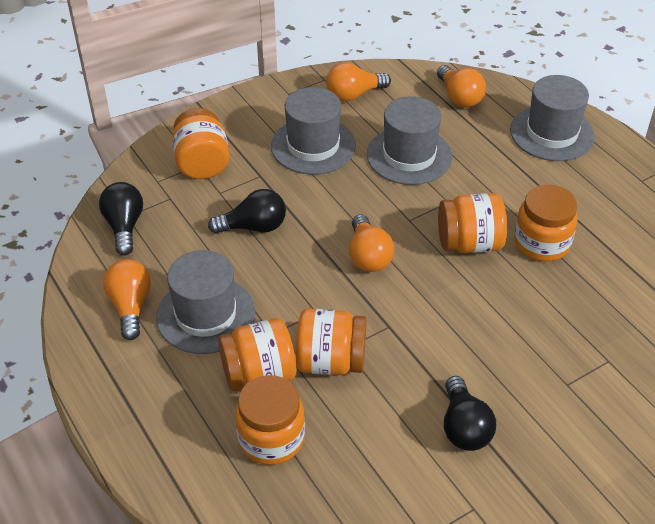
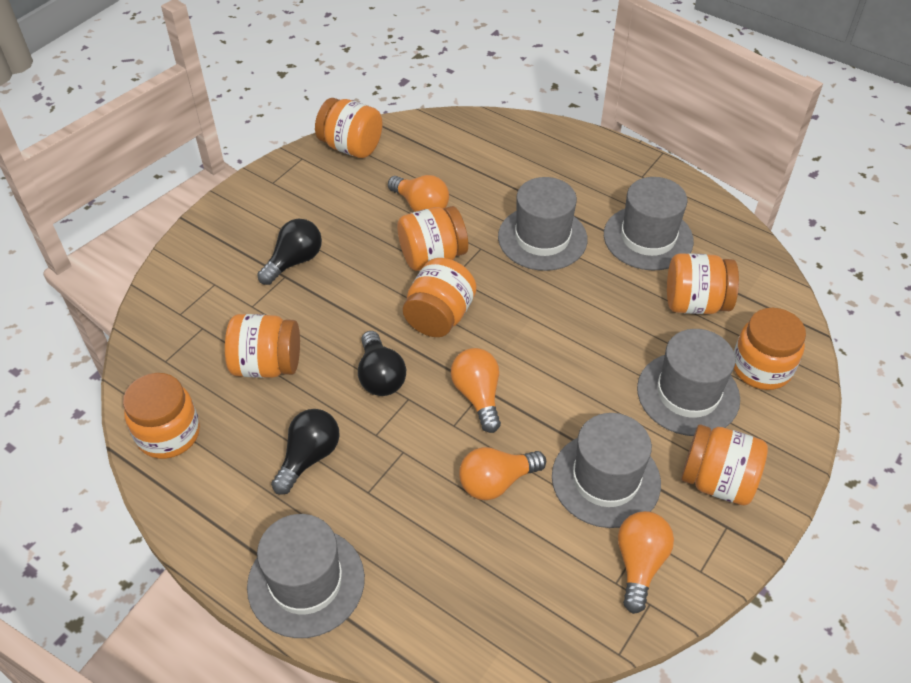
grey hat: 4 -> 5
orange jar: 6 -> 8

